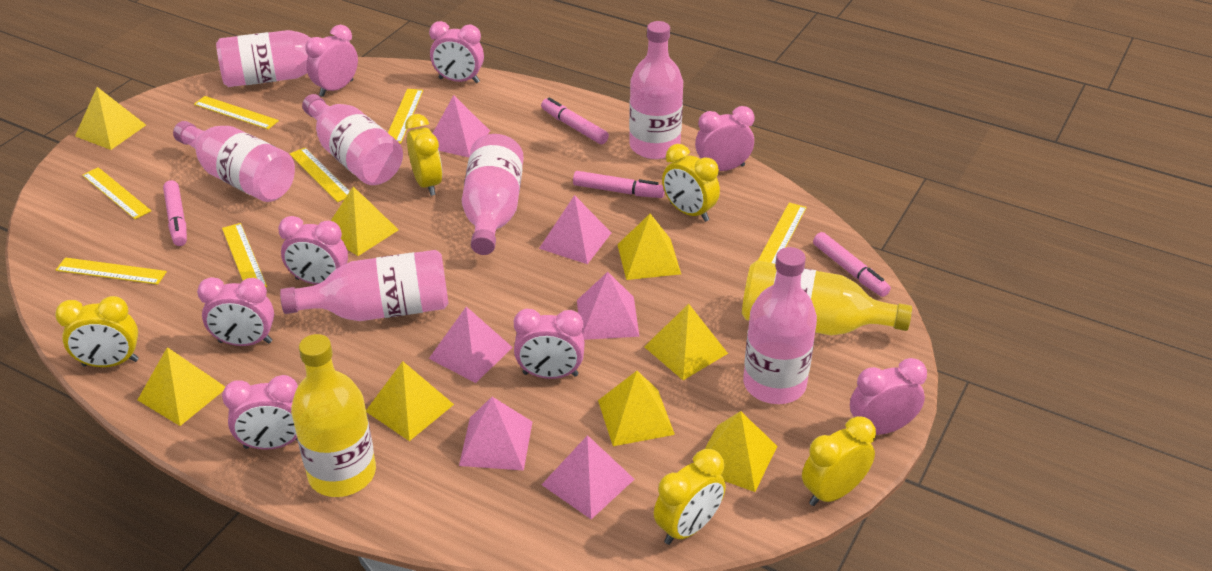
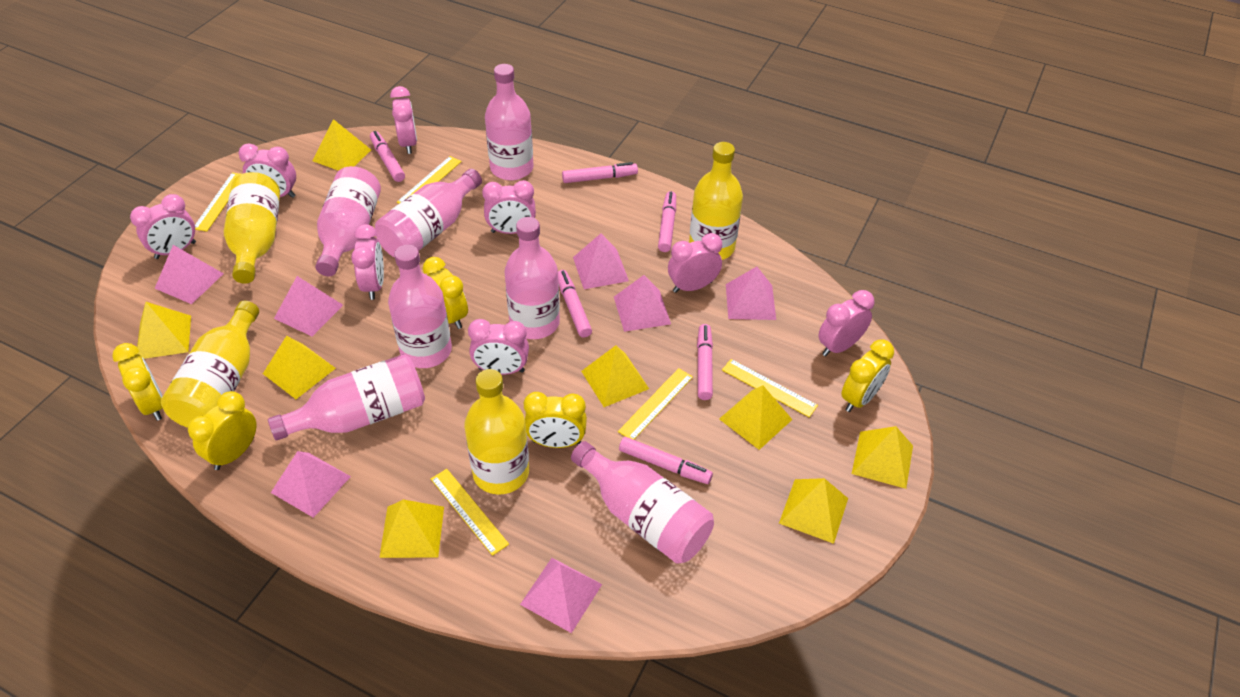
pink marker: 4 -> 6
pink pyramid: 6 -> 7
yellow bottle: 2 -> 4
yellow ruler: 7 -> 5

